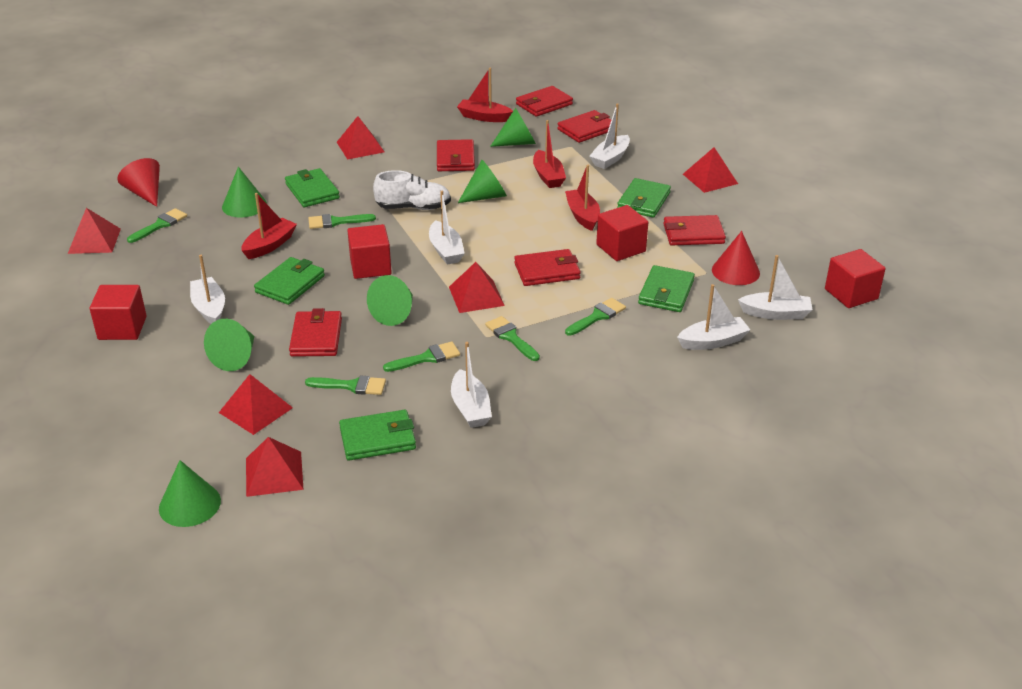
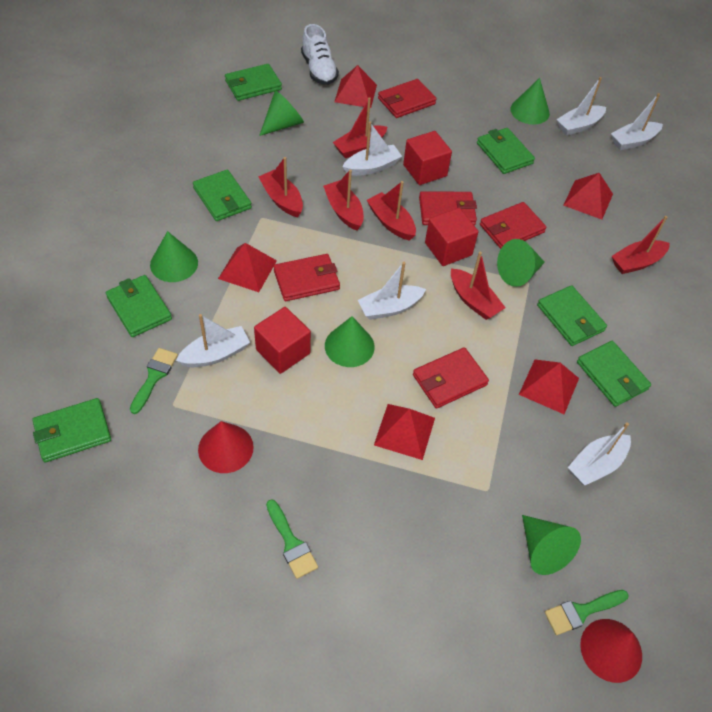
green brush: 6 -> 3
green wallet: 5 -> 7
red boat: 4 -> 6
red cube: 4 -> 3
red pyramid: 6 -> 5
red wallet: 6 -> 5

